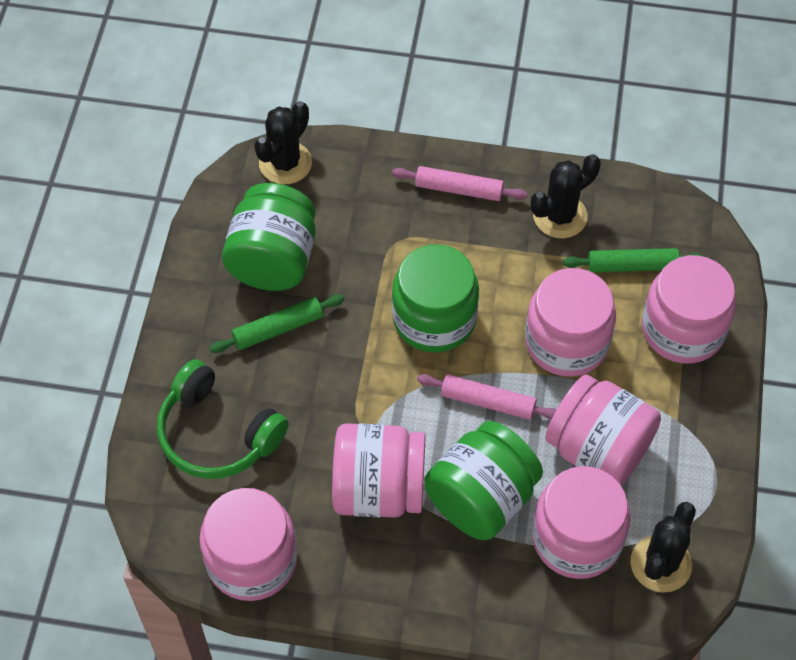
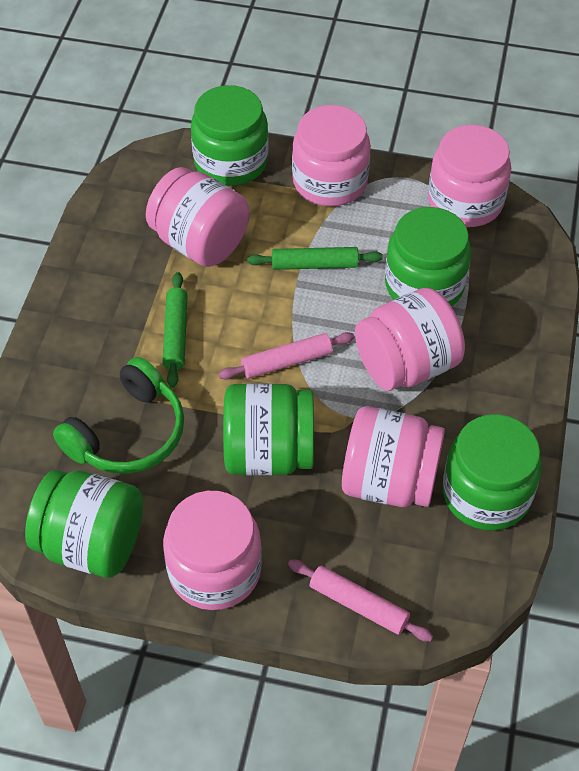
black cactus: 3 -> 0
green jar: 3 -> 5

